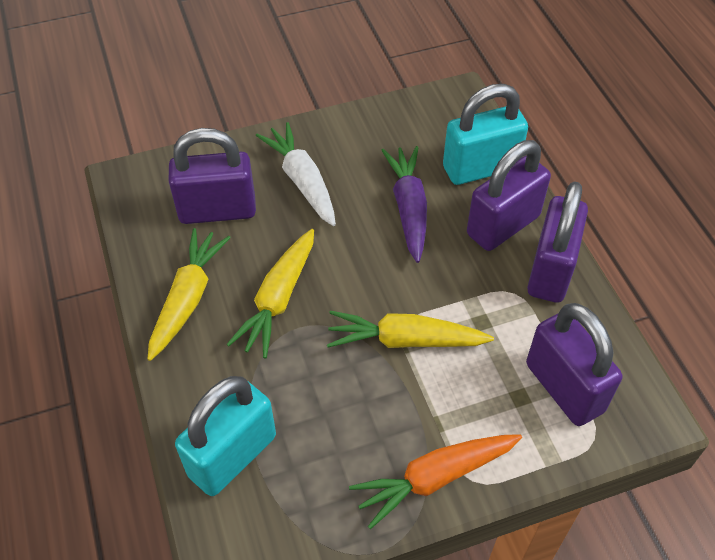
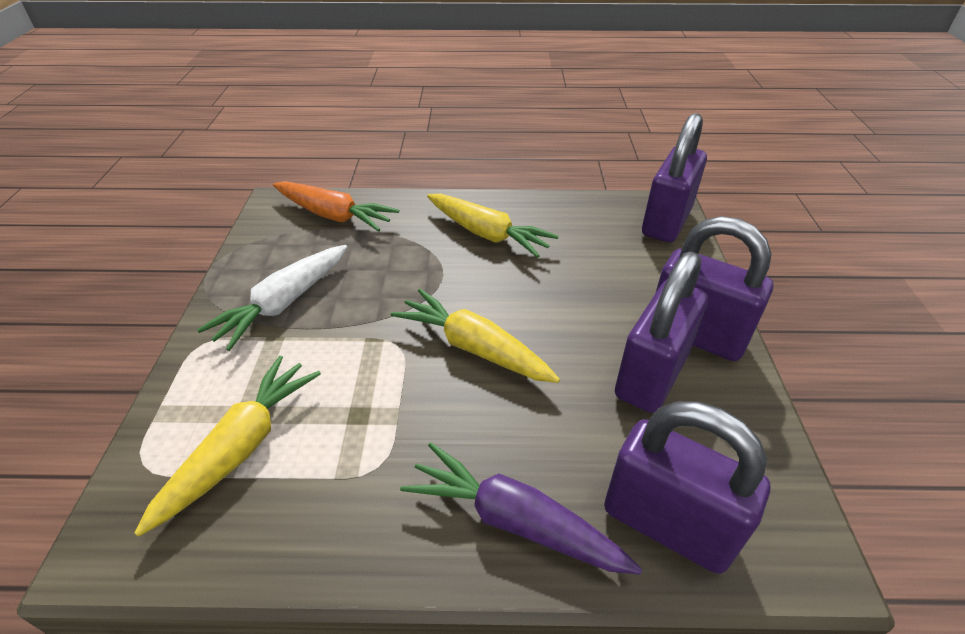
turquoise padlock: 2 -> 0

